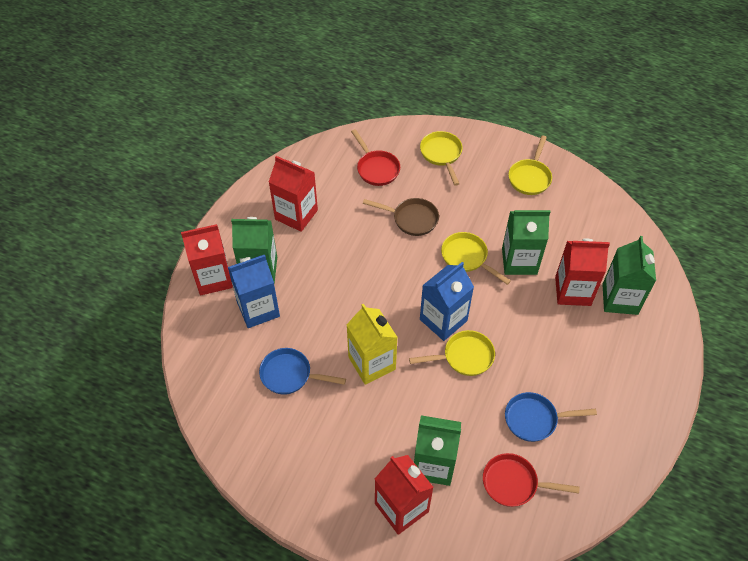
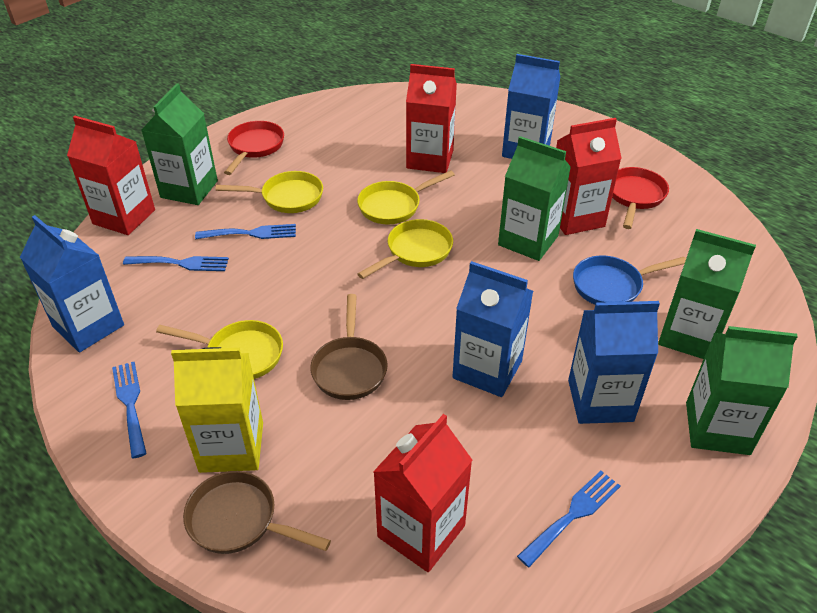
blue carton: 2 -> 4
blue fork: 0 -> 4
blue pan: 2 -> 1
brown pan: 1 -> 2

